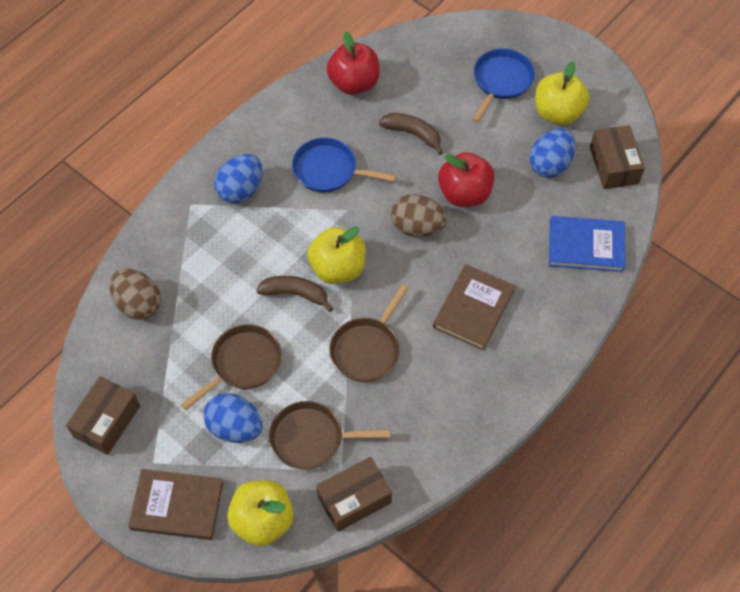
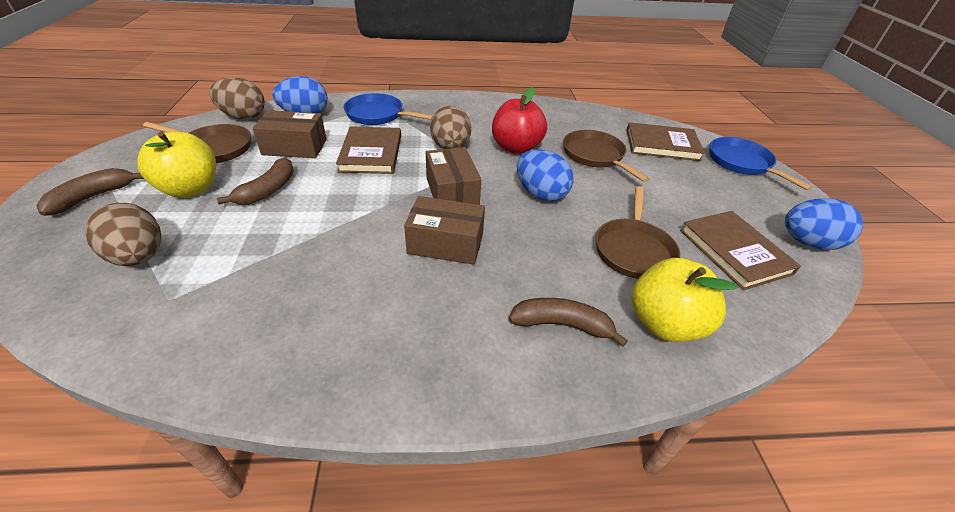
blue book: 1 -> 0
brown banana: 2 -> 3
brown book: 2 -> 3
brown egg: 2 -> 3
red apple: 2 -> 1
yellow apple: 3 -> 2

